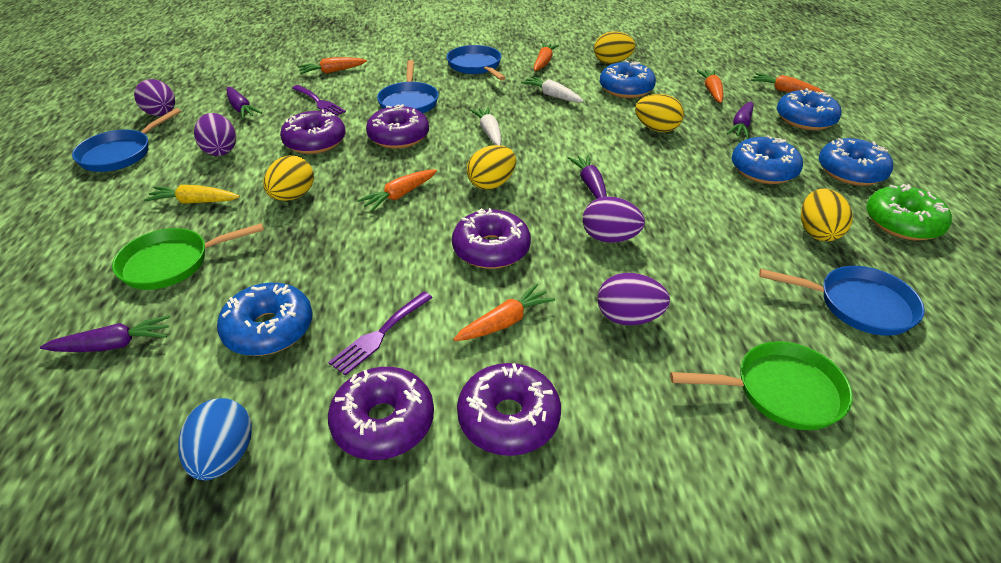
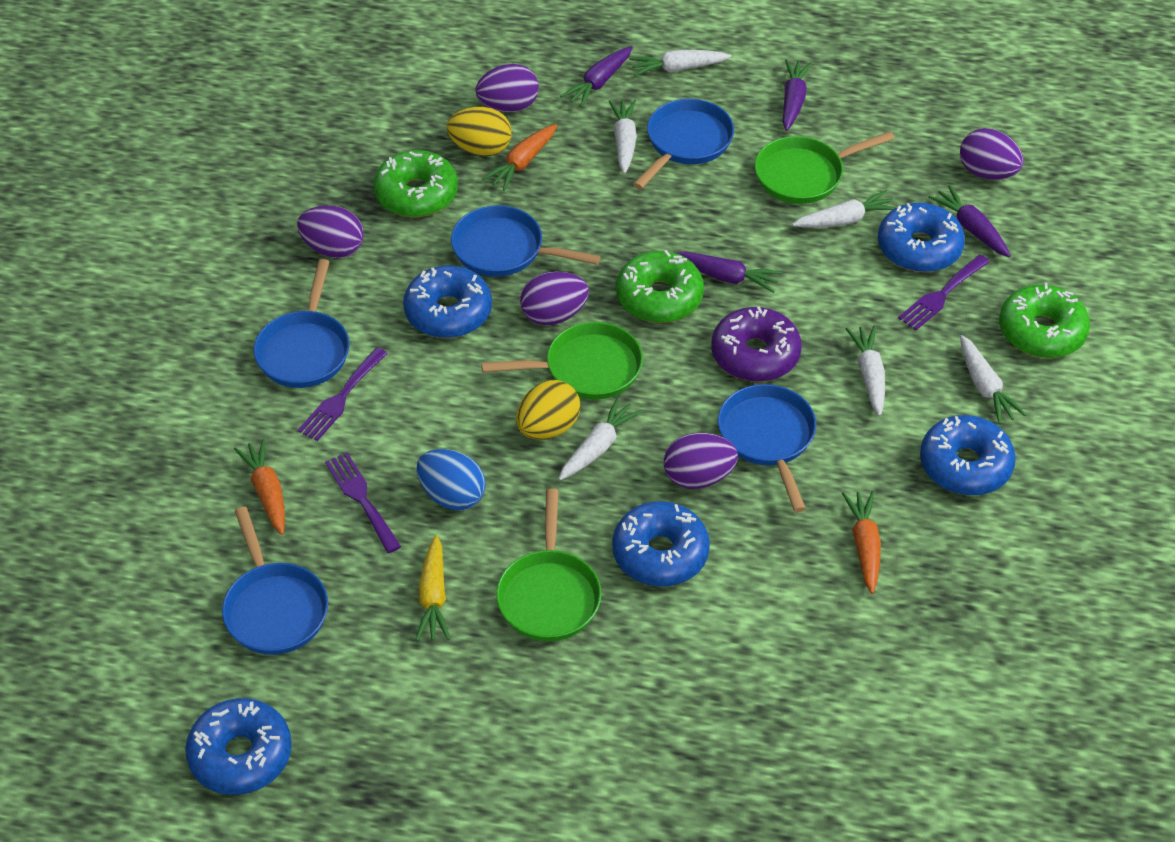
blue pan: 4 -> 5
green donut: 1 -> 3
green pan: 2 -> 3
orange carrot: 6 -> 3
purple donut: 5 -> 1
purple egg: 4 -> 5
purple fork: 2 -> 3
white carrot: 2 -> 6
yellow egg: 5 -> 2

